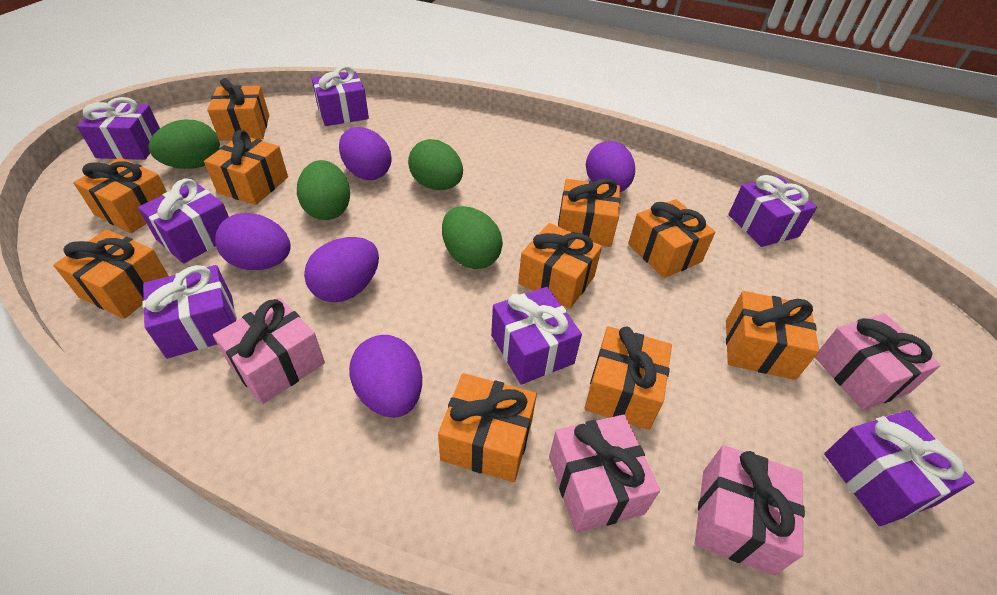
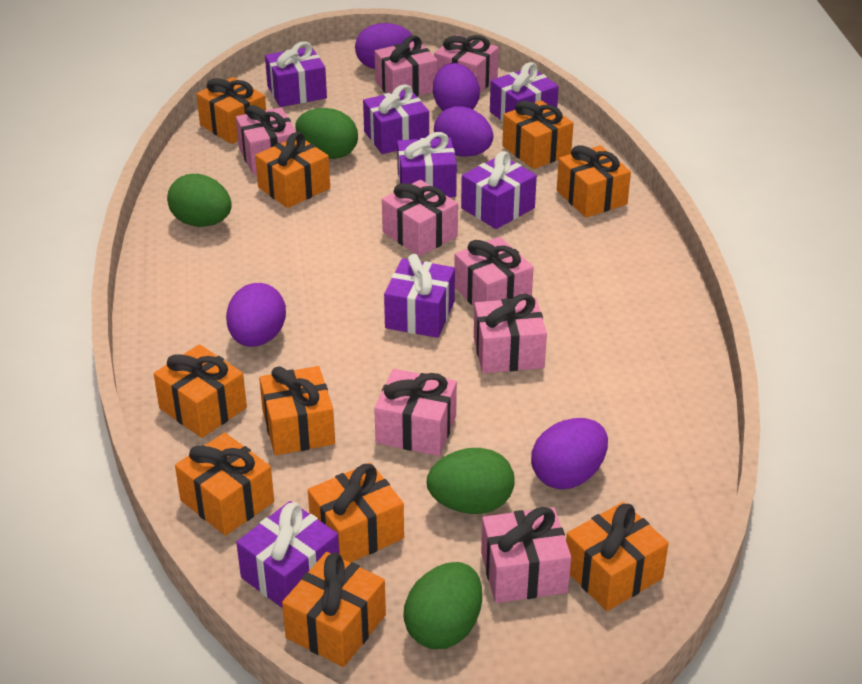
pink gift: 4 -> 8

